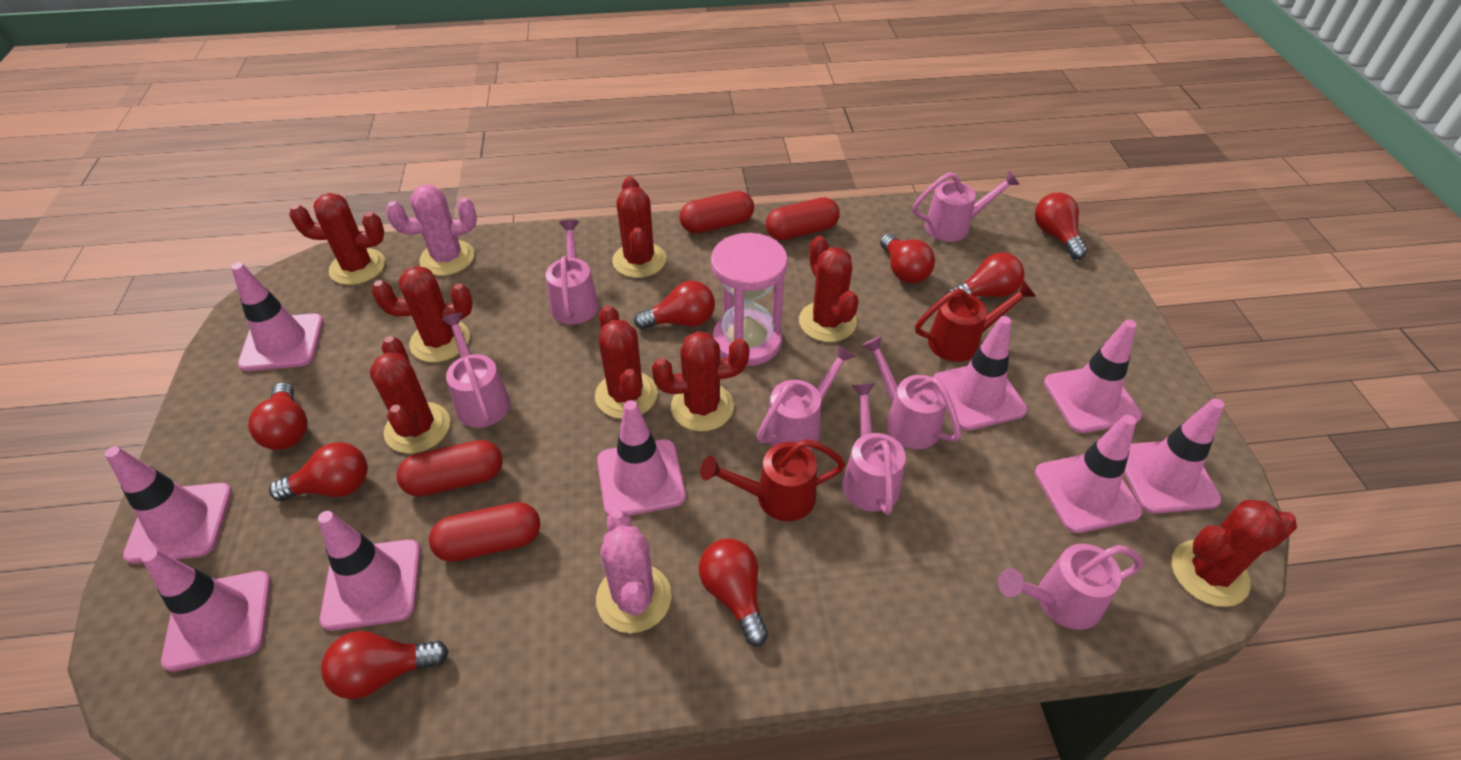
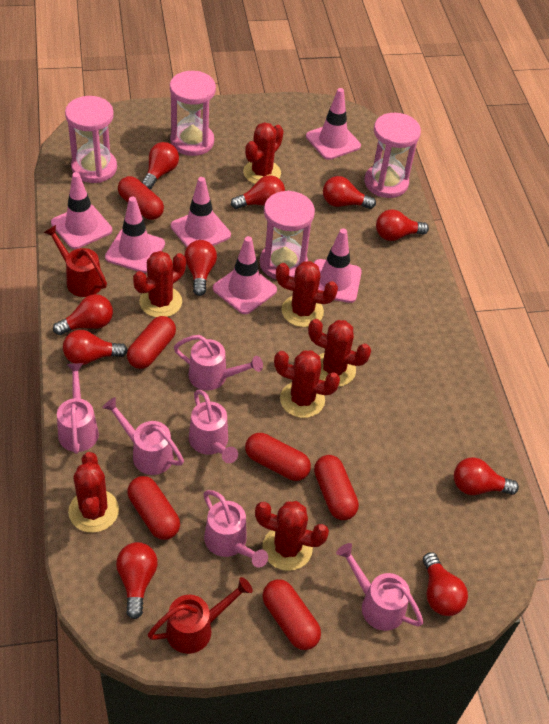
pink cactus: 2 -> 0
pink hourglass: 1 -> 4
pink traffic cone: 9 -> 6
pink watering can: 7 -> 6
red cactus: 8 -> 7
red capsule: 4 -> 6
red light bulb: 8 -> 10

